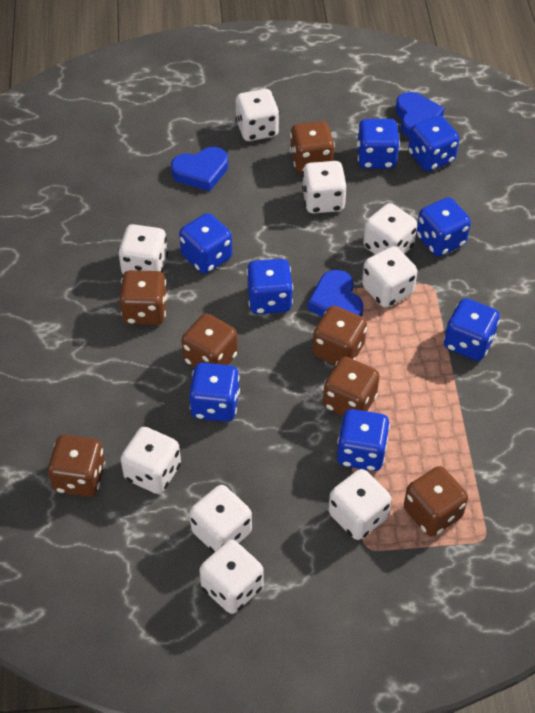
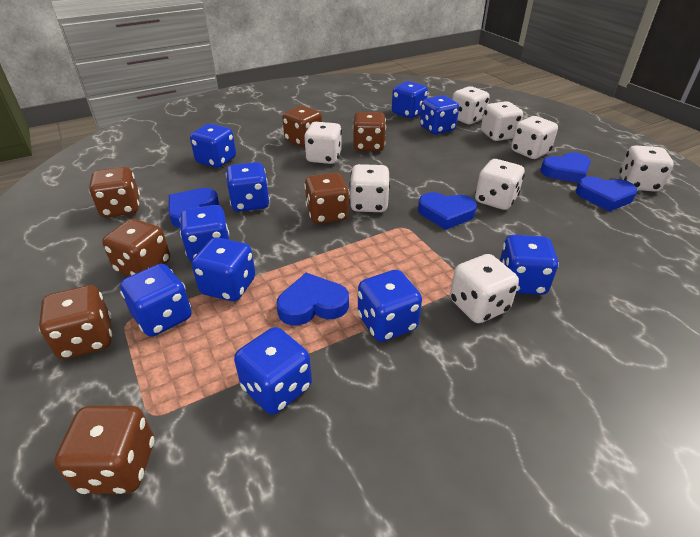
blue dice: 8 -> 10
blue heart: 3 -> 5
white dice: 9 -> 8

